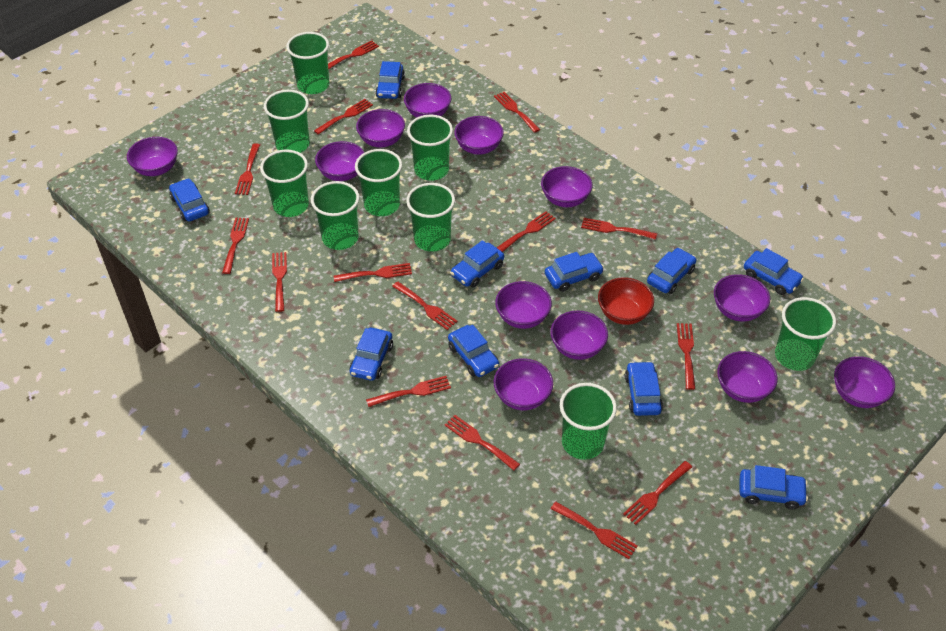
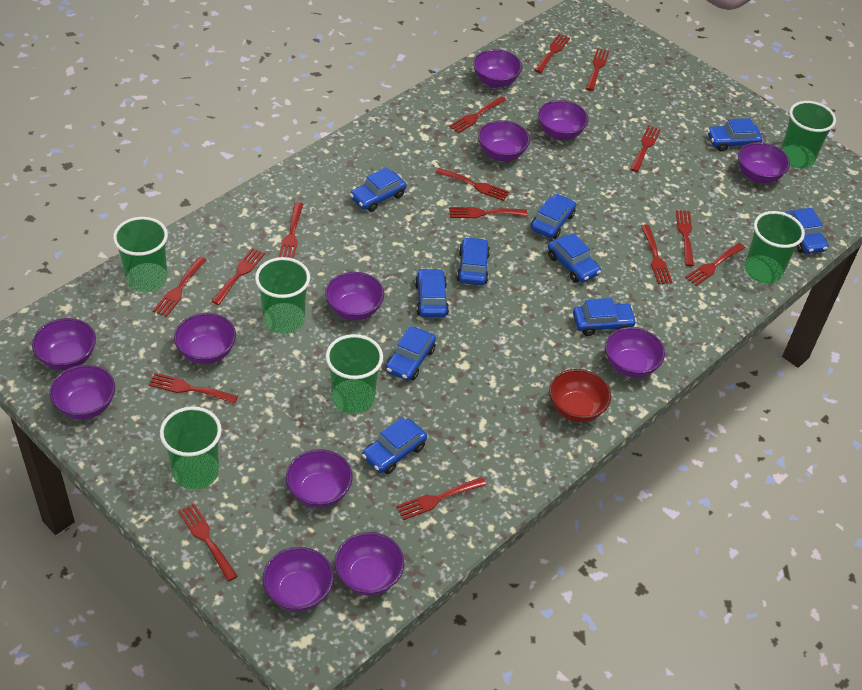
green cup: 9 -> 6

